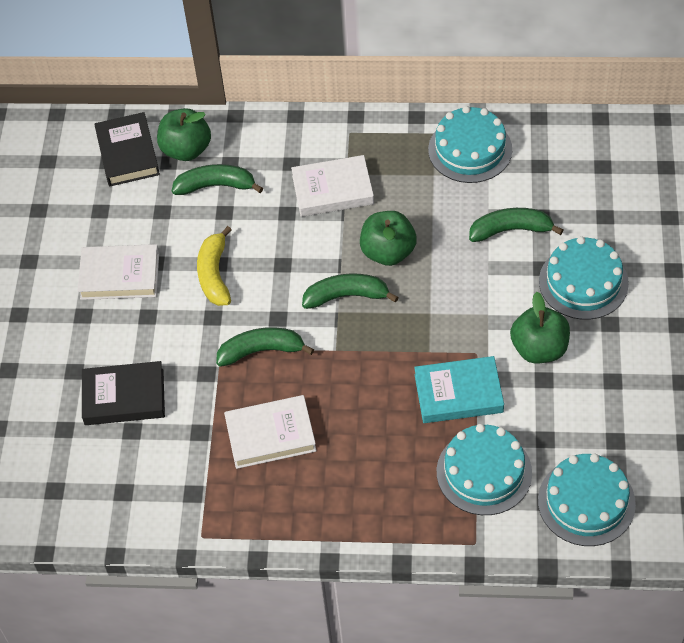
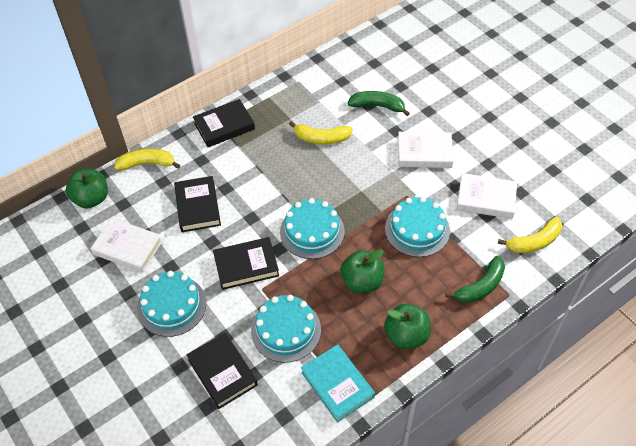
black book: 2 -> 4
green banana: 4 -> 2
yellow banana: 1 -> 3

